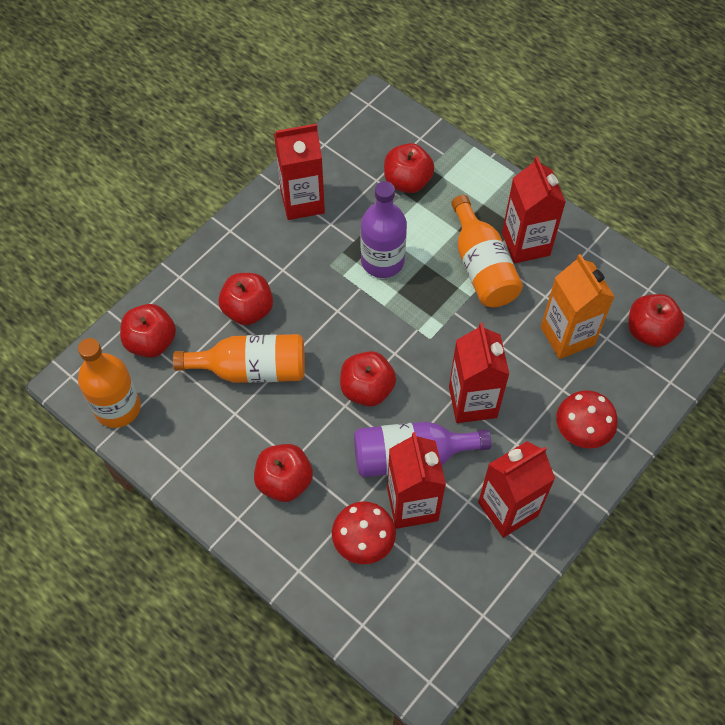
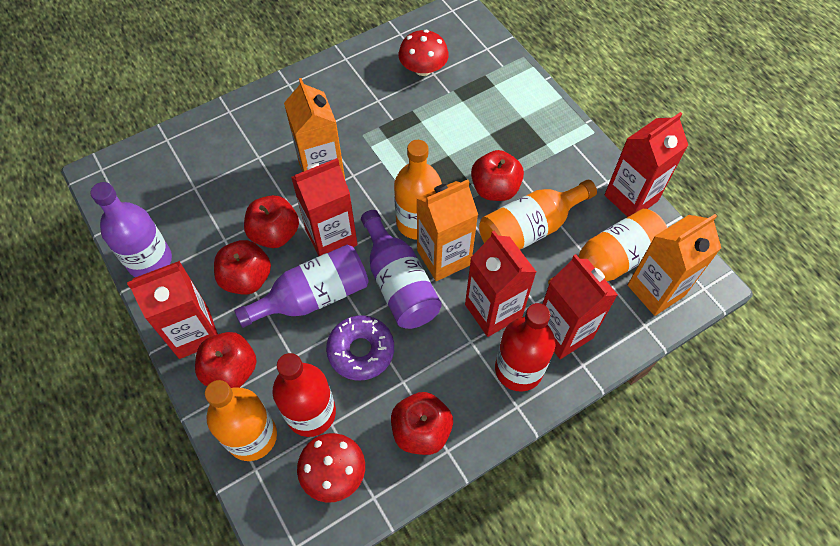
orange bottle: 3 -> 4
orange carton: 1 -> 3
purple bottle: 2 -> 3
purple donut: 0 -> 1
red apple: 6 -> 5
red bottle: 0 -> 2

